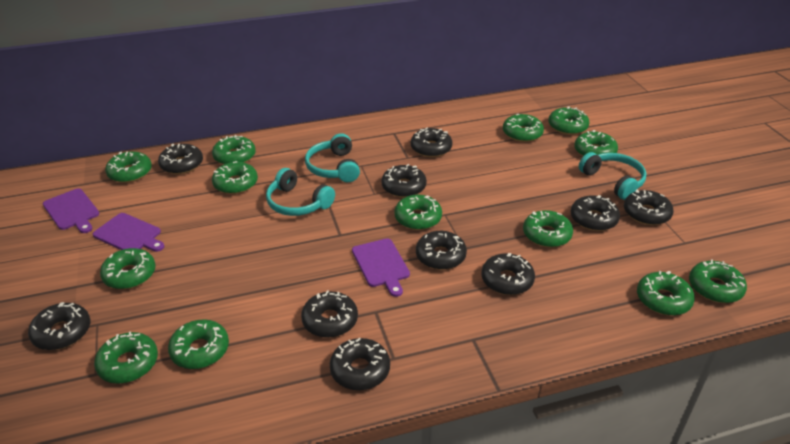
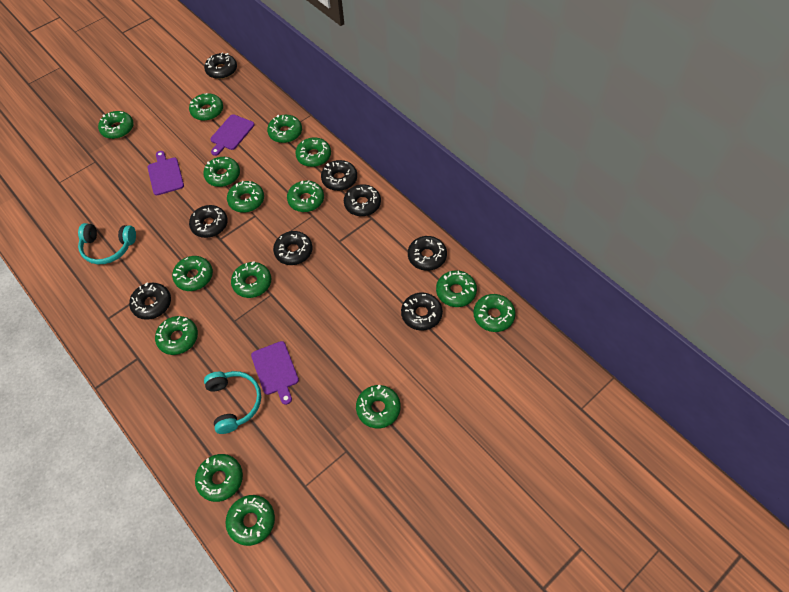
black donut: 10 -> 8
green donut: 13 -> 15
turquoise headphones: 3 -> 2

